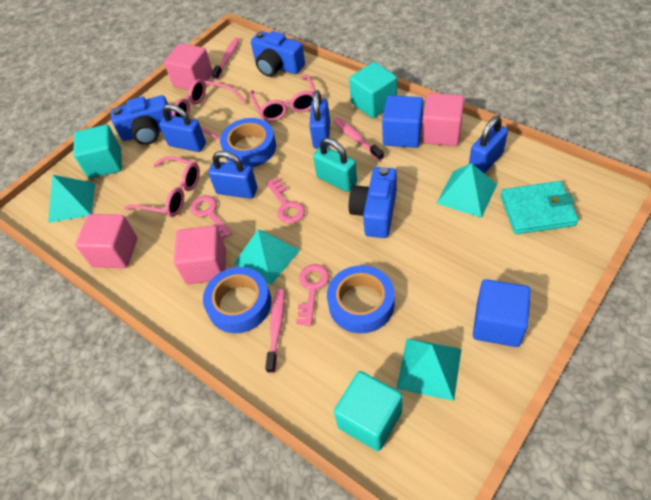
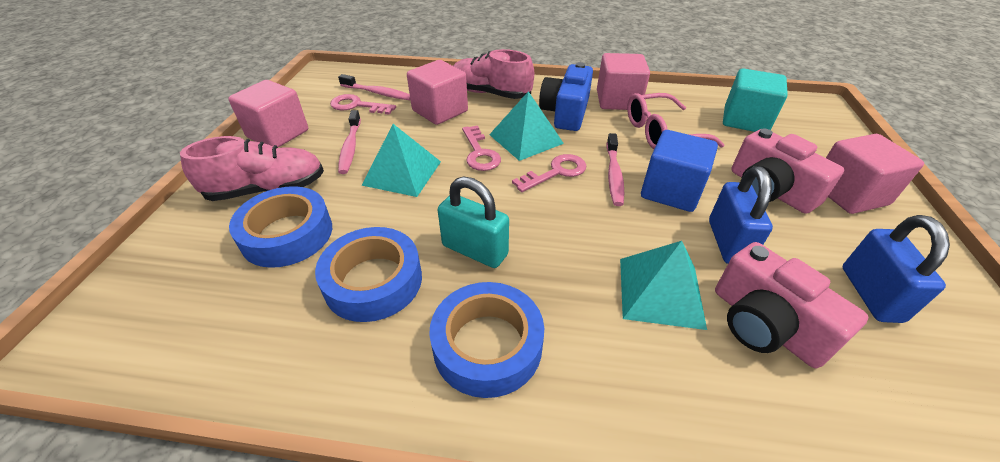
blue camera: 3 -> 1
blue cube: 2 -> 1
blue padlock: 4 -> 2
pink camera: 0 -> 2
pink glasses: 3 -> 1
pink shoe: 0 -> 2
turquoise cube: 3 -> 1
turquoise pyramid: 4 -> 3
turquoise wallet: 1 -> 0

